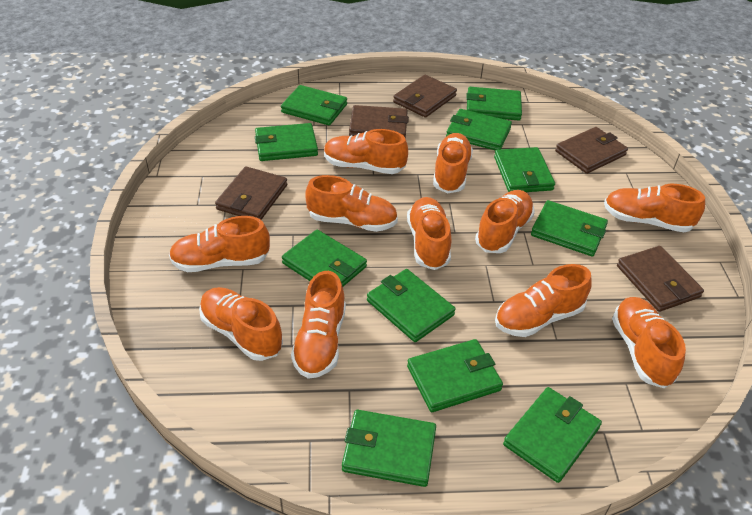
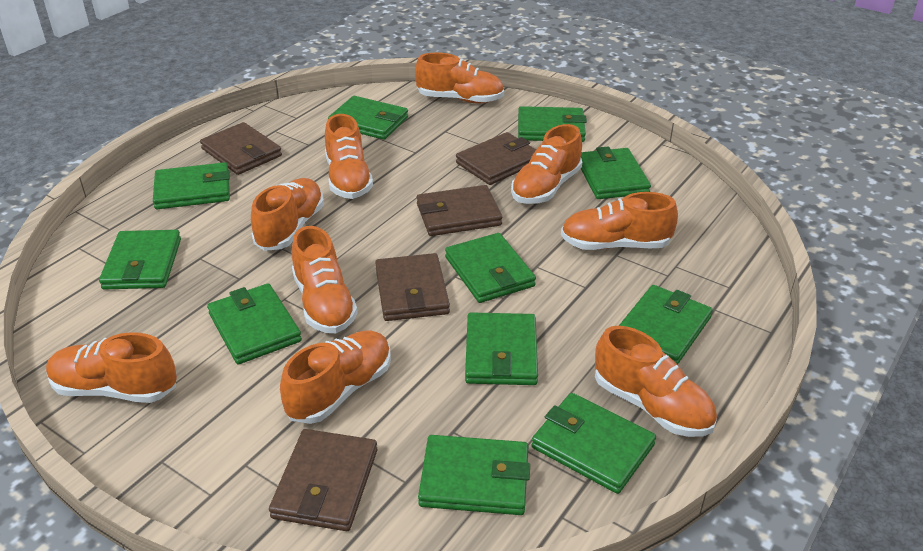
orange shoe: 11 -> 9

